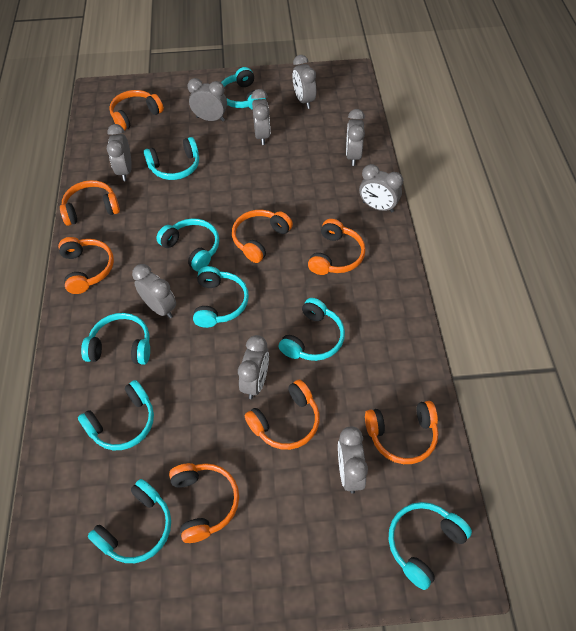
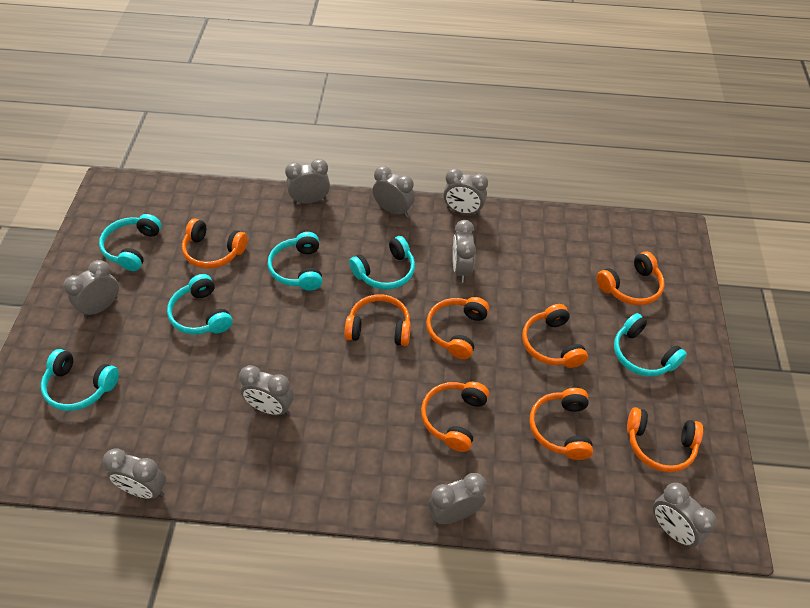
turquoise headphones: 9 -> 6

